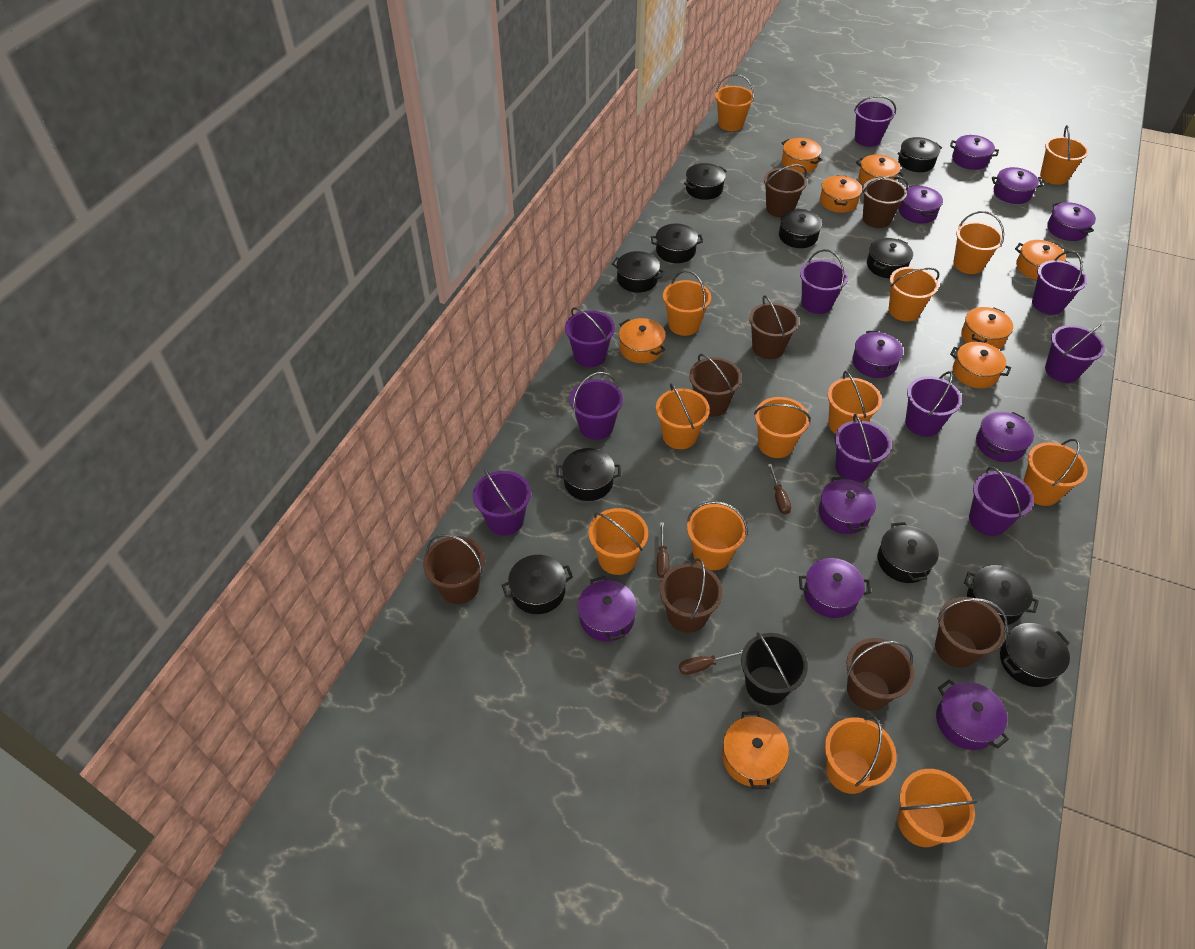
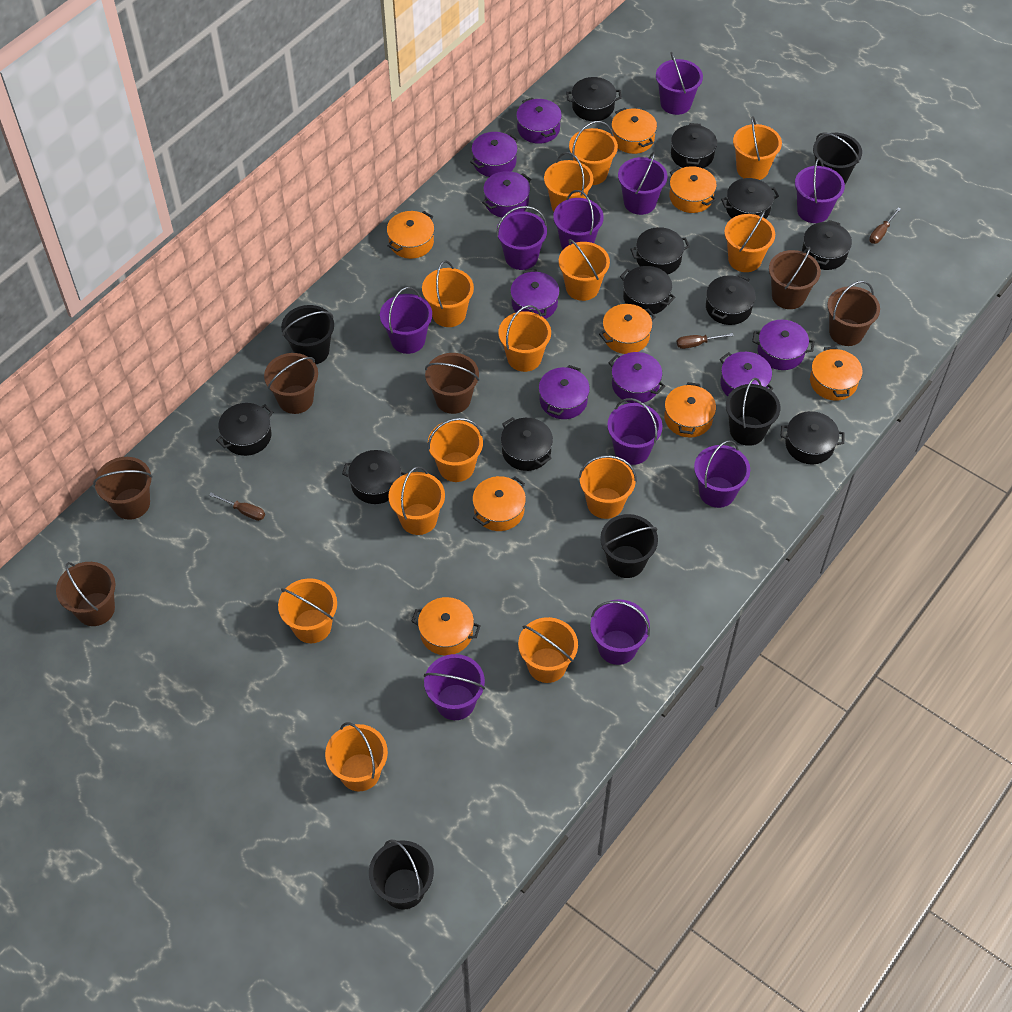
black bucket: 1 -> 5
brown bucket: 8 -> 6
purple pot: 10 -> 8

